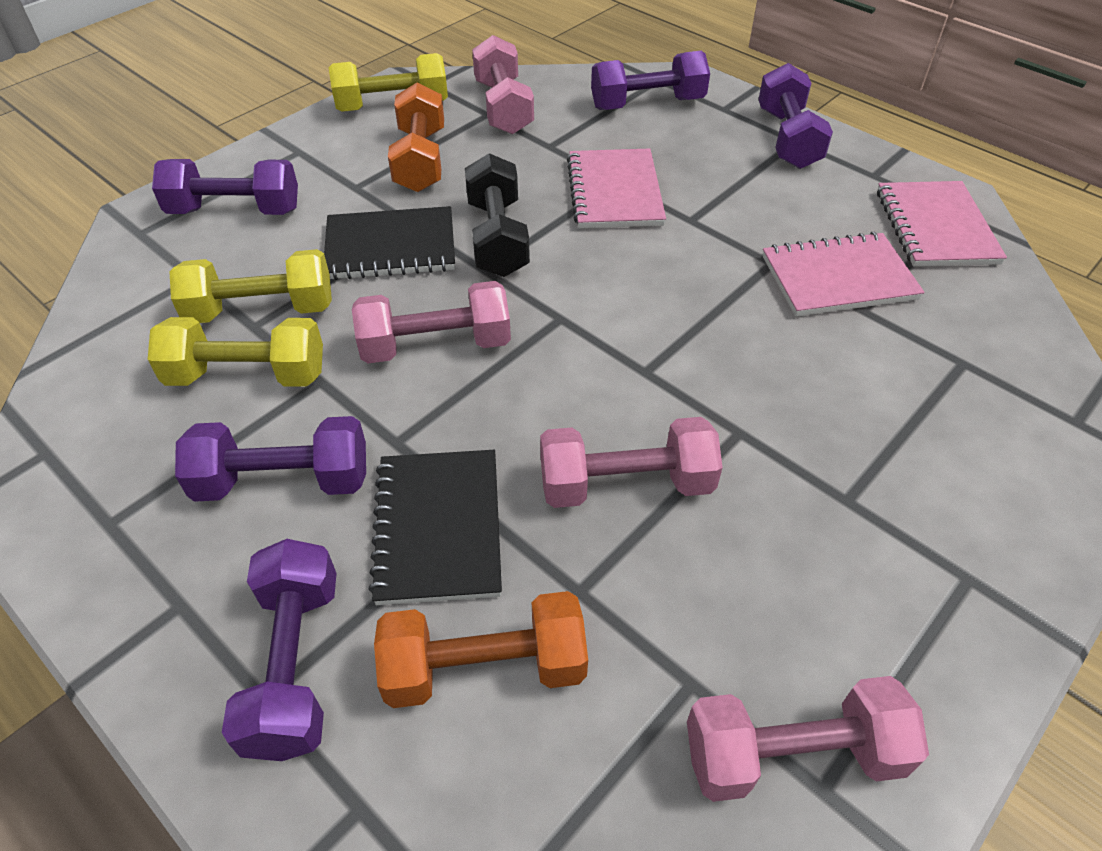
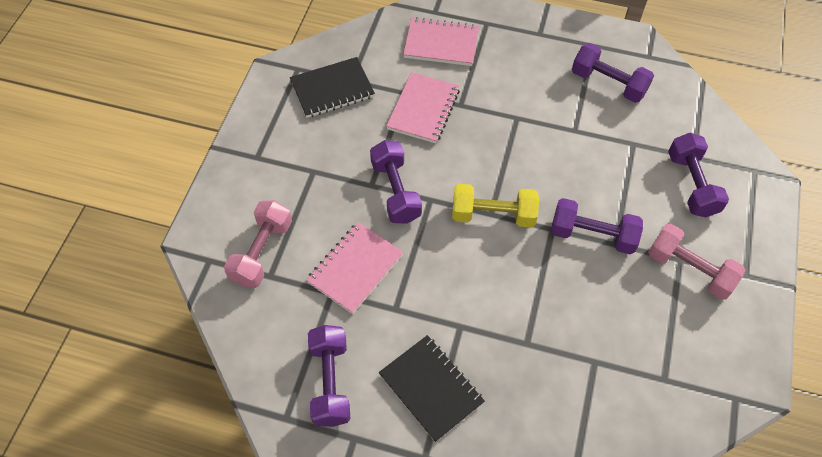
black dumbbell: 1 -> 0
orange dumbbell: 2 -> 0
pink dumbbell: 4 -> 2
yellow dumbbell: 3 -> 1

